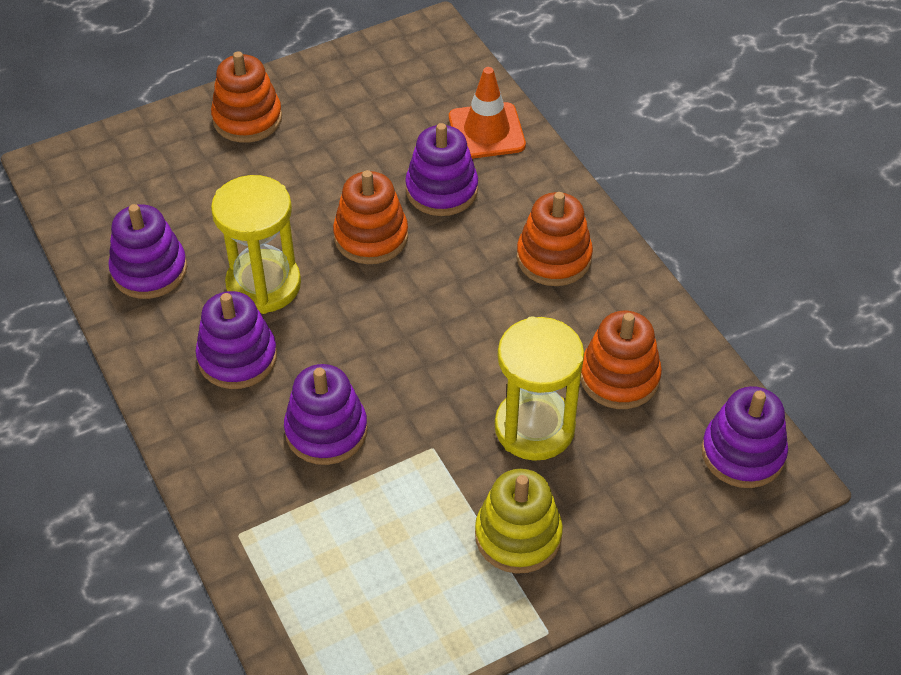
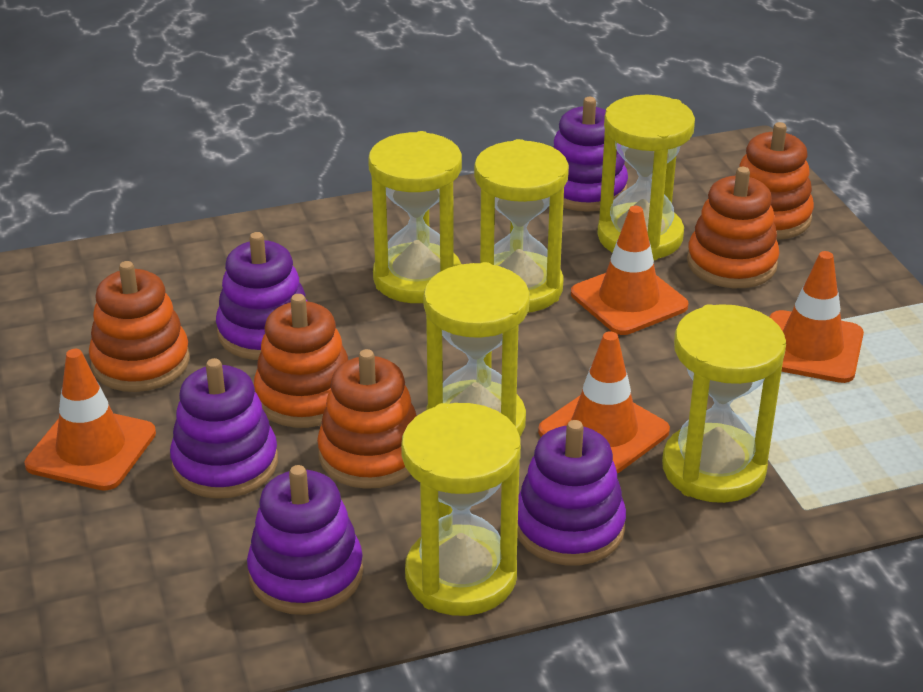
orange stacking toy: 4 -> 5
orange traffic cone: 1 -> 4
yellow hourglass: 2 -> 6
yellow stacking toy: 1 -> 0

